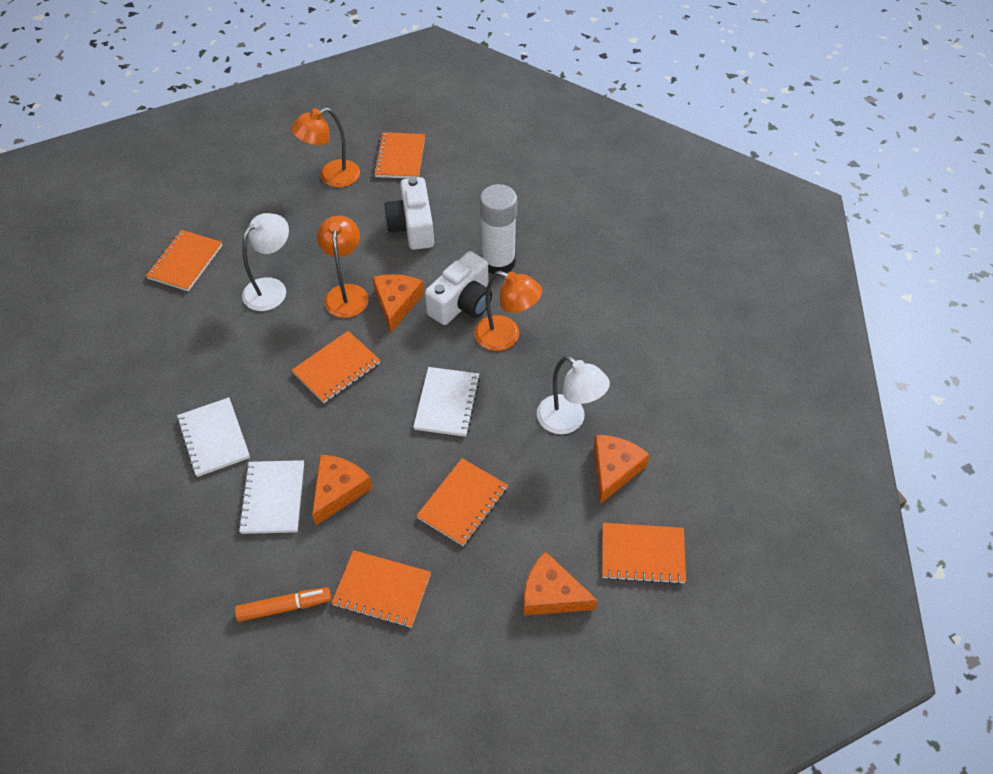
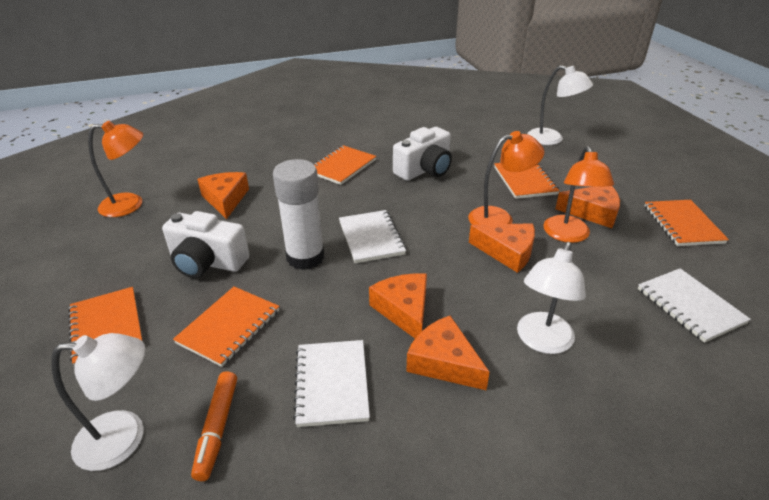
orange cheese: 4 -> 5
orange notebook: 6 -> 5
white lamp: 2 -> 3

